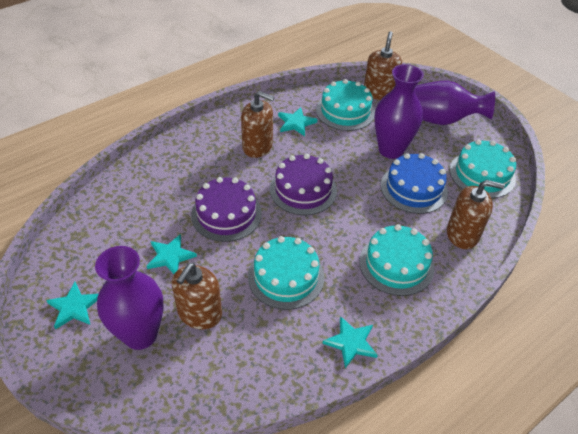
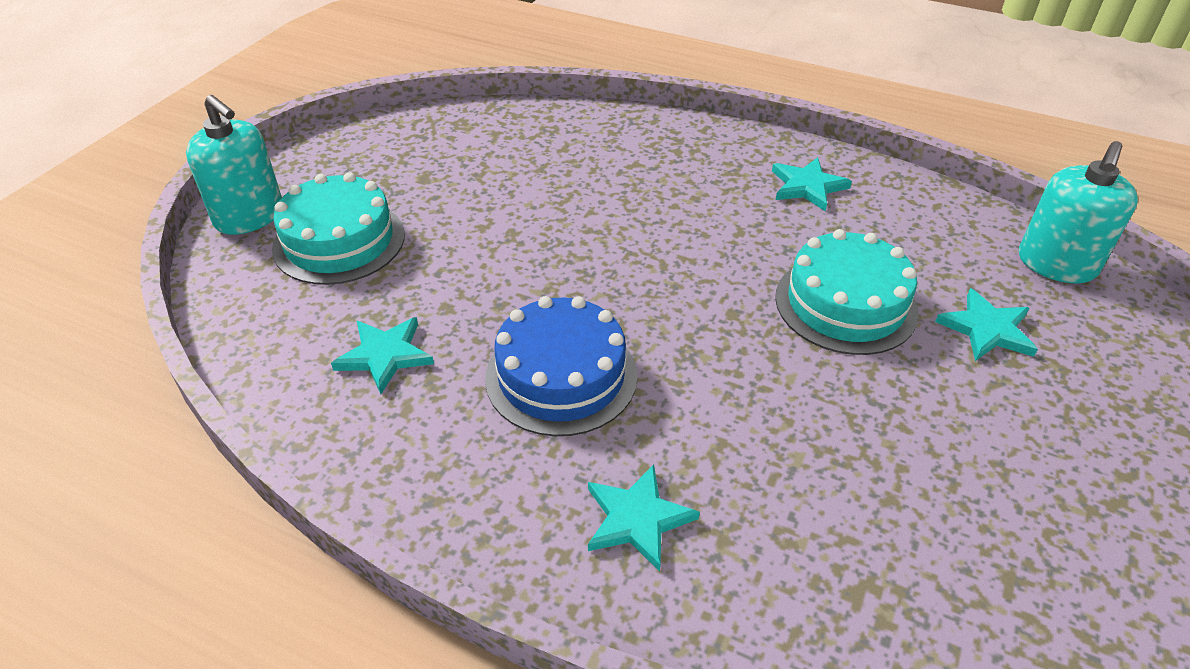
brown soap dispenser: 4 -> 0
purple cake: 2 -> 0
purple vase: 3 -> 0
turquoise cake: 4 -> 2
turquoise soap dispenser: 0 -> 2

